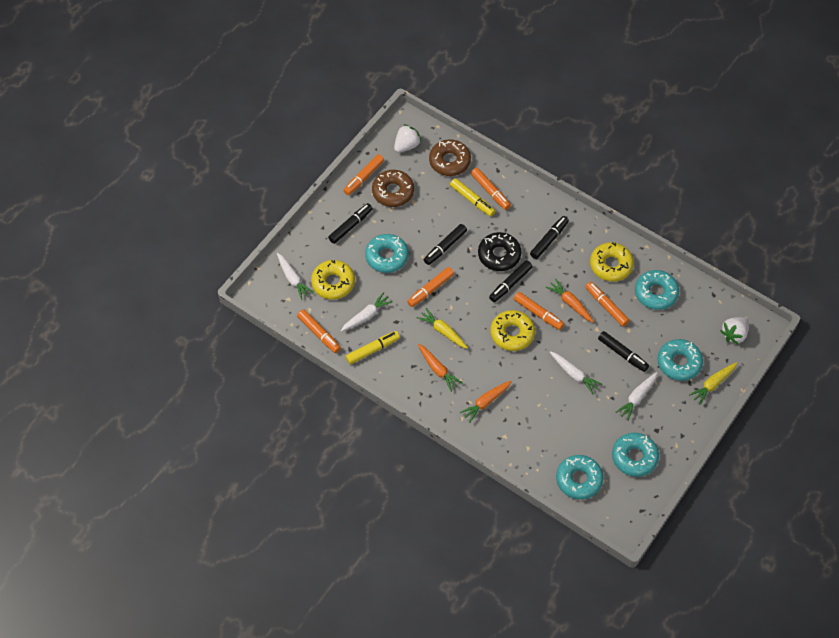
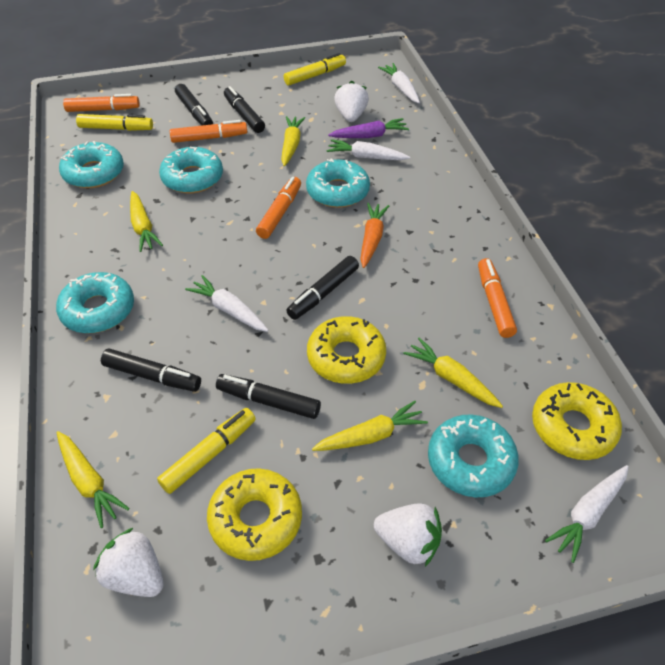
black donut: 1 -> 0
brown donut: 2 -> 0
orange carrot: 3 -> 1
orange marker: 6 -> 4
purple carrot: 0 -> 1
white strawberry: 2 -> 3
yellow carrot: 2 -> 5
yellow marker: 2 -> 3

